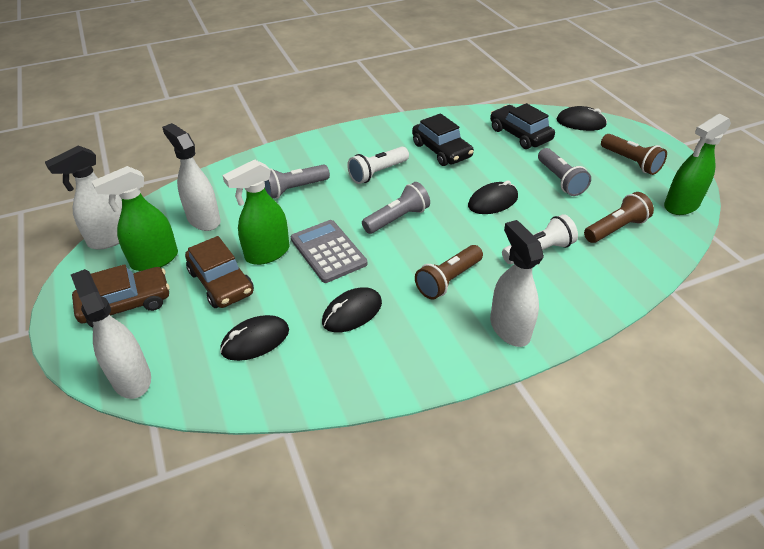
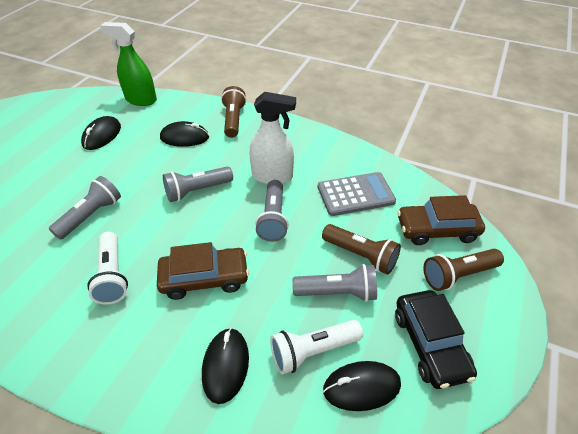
black car: 2 -> 1
green spray bottle: 3 -> 1
grey flashlight: 3 -> 4
white spray bottle: 4 -> 1

